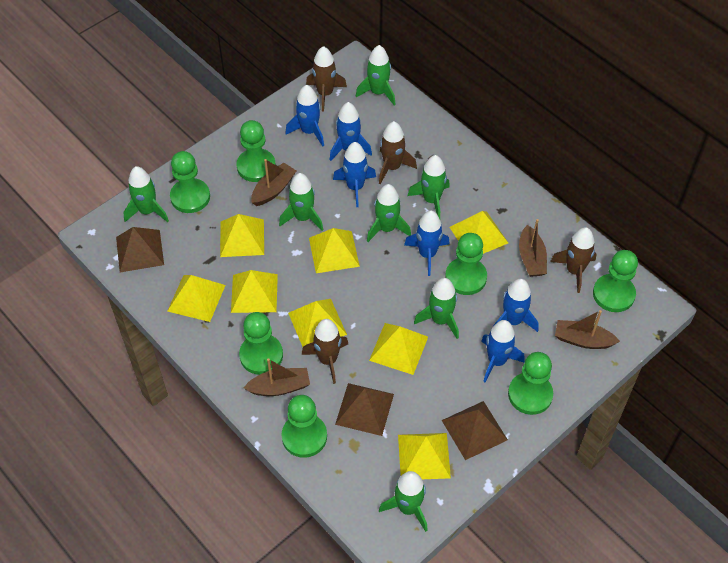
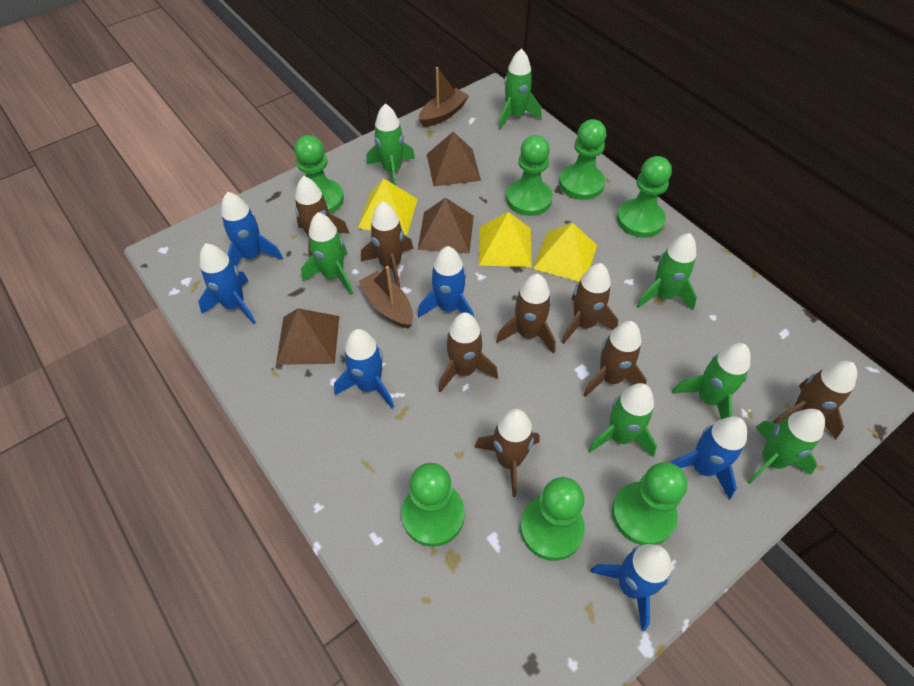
brown boat: 4 -> 2
brown rocket: 4 -> 8
yellow pyramid: 8 -> 3

